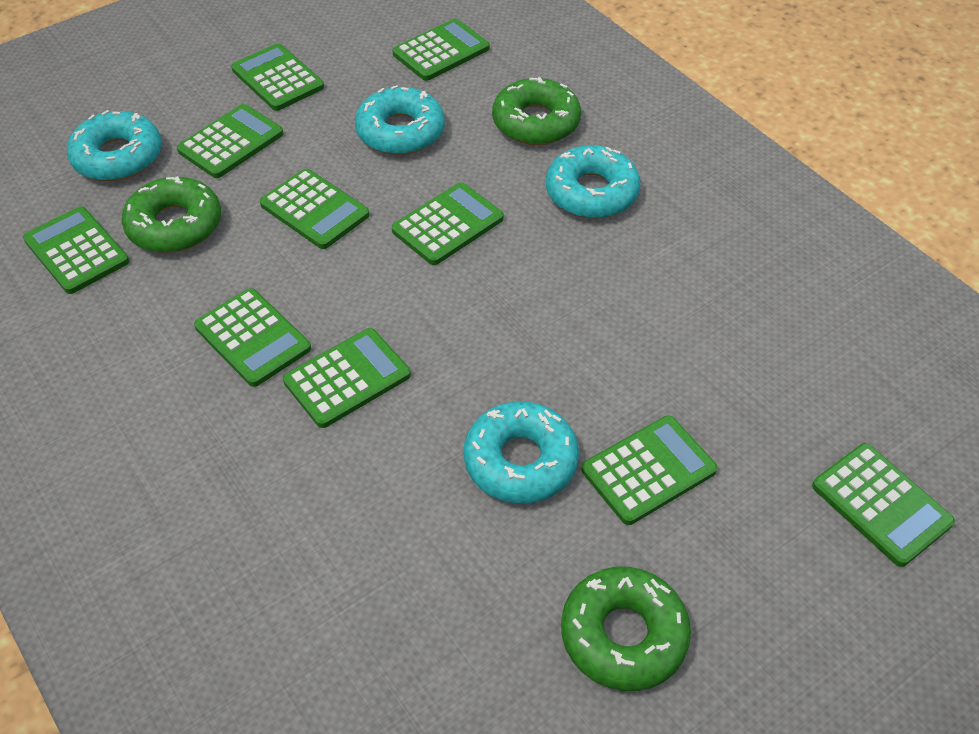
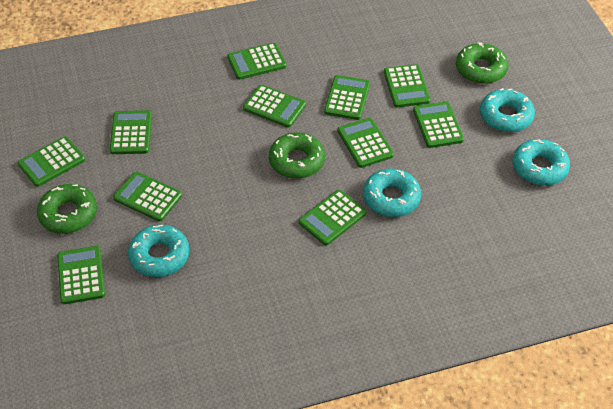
green calculator: 10 -> 11

